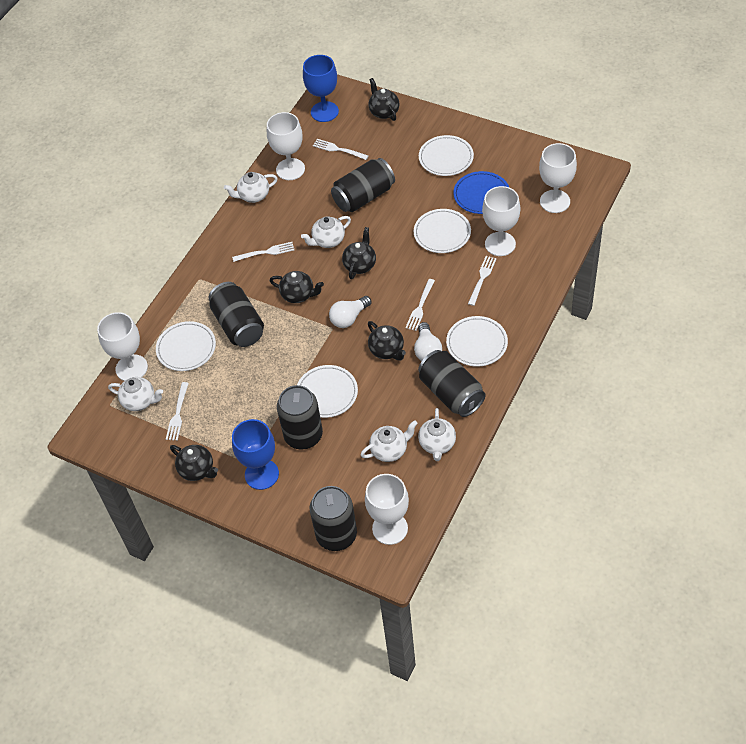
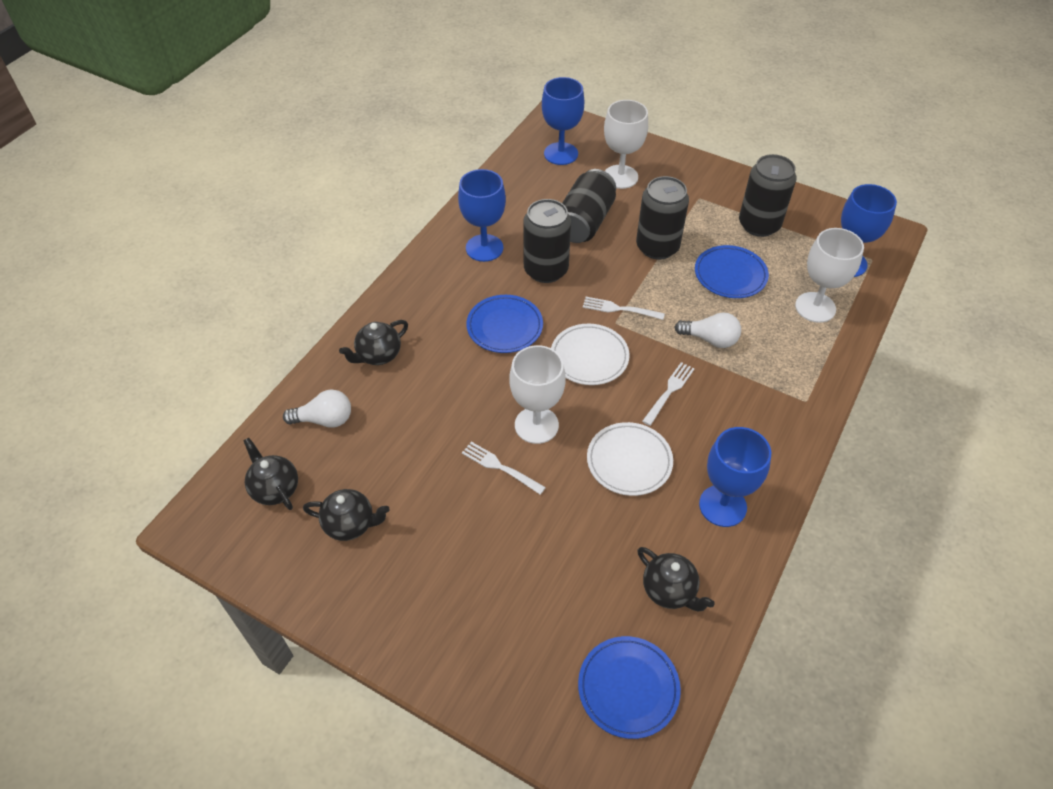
black can: 5 -> 4
black teapot: 5 -> 4
blue goblet: 2 -> 4
blue plate: 1 -> 3
white fork: 5 -> 3
white goblet: 5 -> 3
white plate: 5 -> 2
white teapot: 5 -> 0

